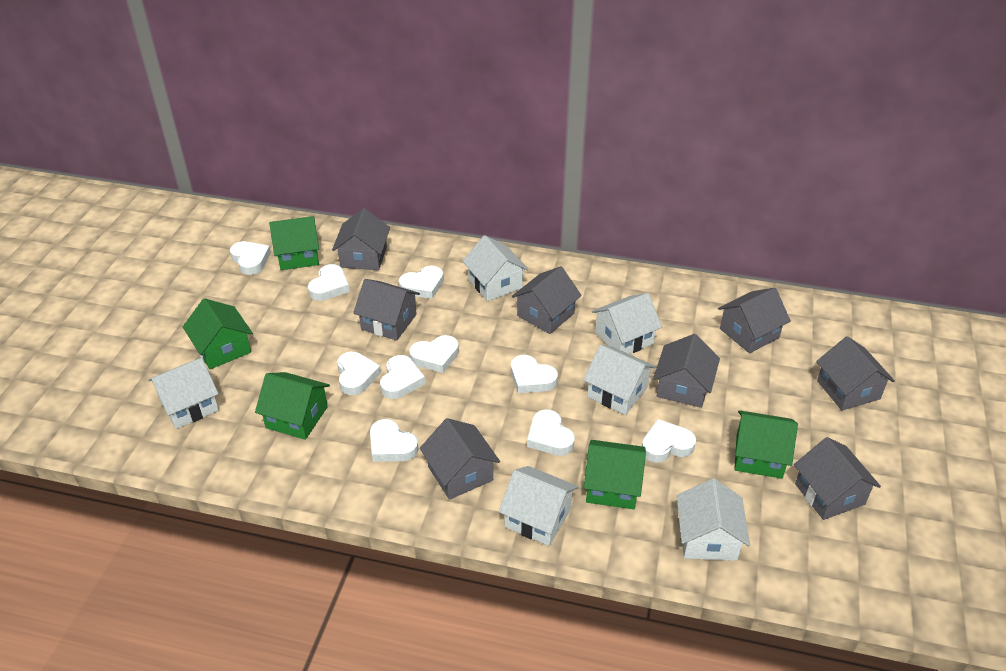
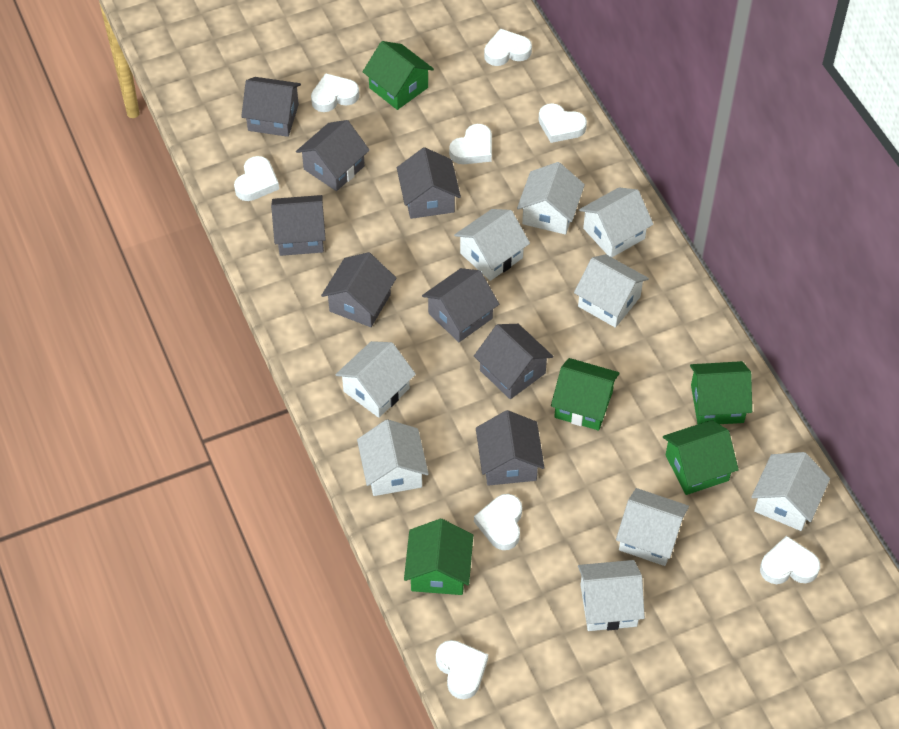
white heart: 10 -> 8
white house: 6 -> 9

